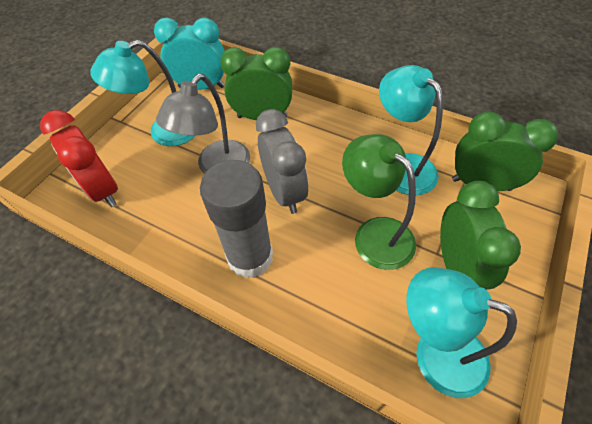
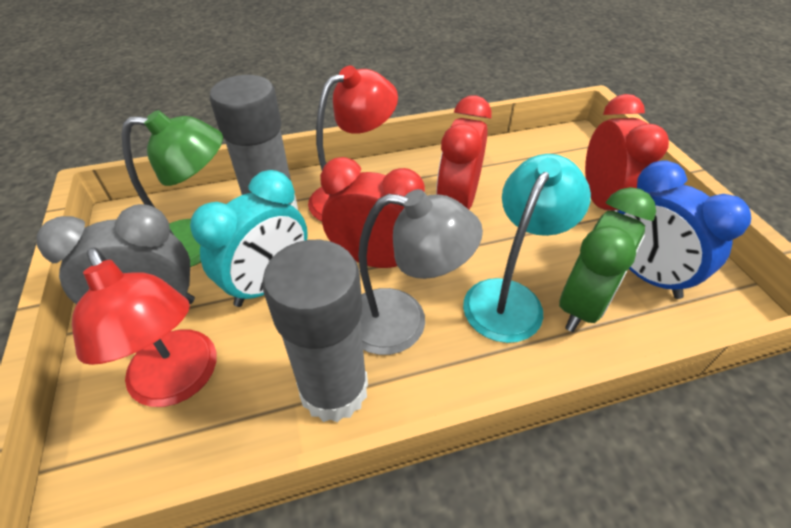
blue clock: 0 -> 1
green clock: 3 -> 1
grey glue stick: 1 -> 2
red clock: 1 -> 3
red lamp: 0 -> 2
turquoise lamp: 3 -> 1

